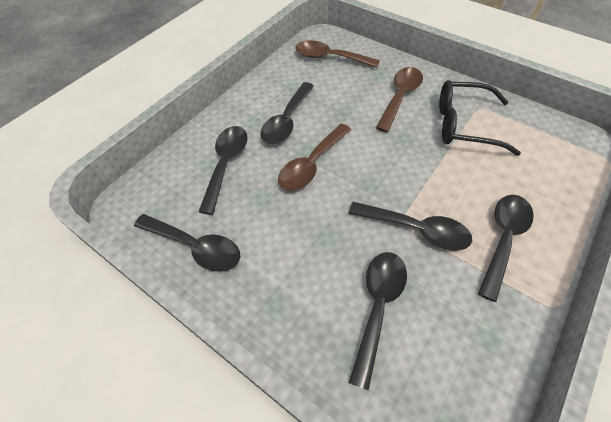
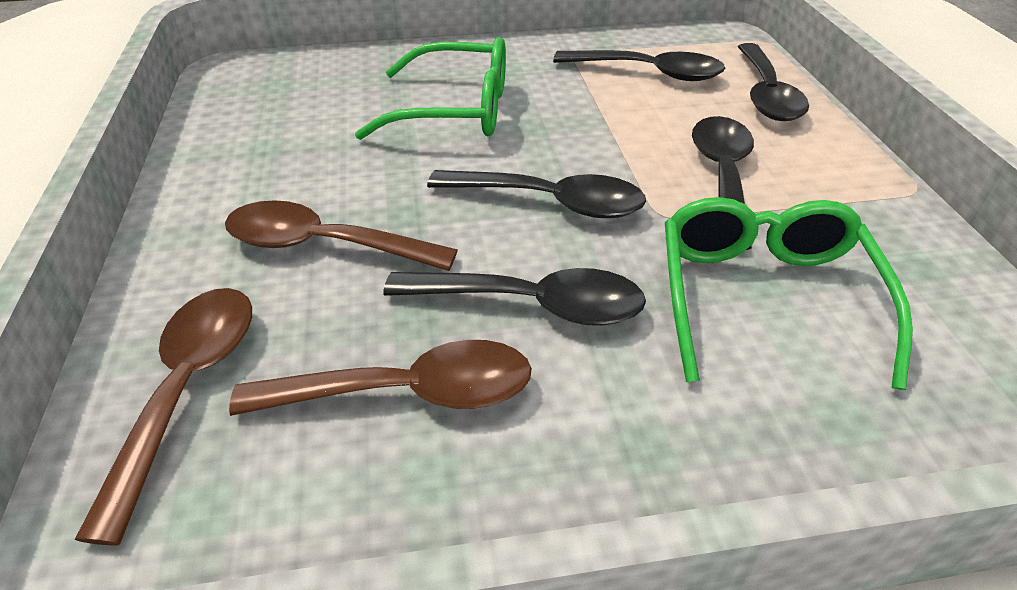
black glasses: 1 -> 0
black spoon: 6 -> 5
green glasses: 0 -> 2

